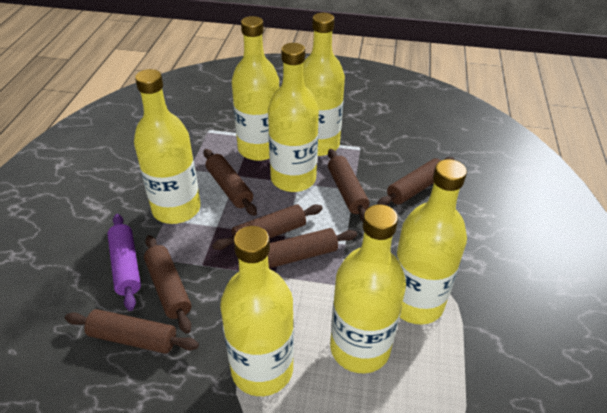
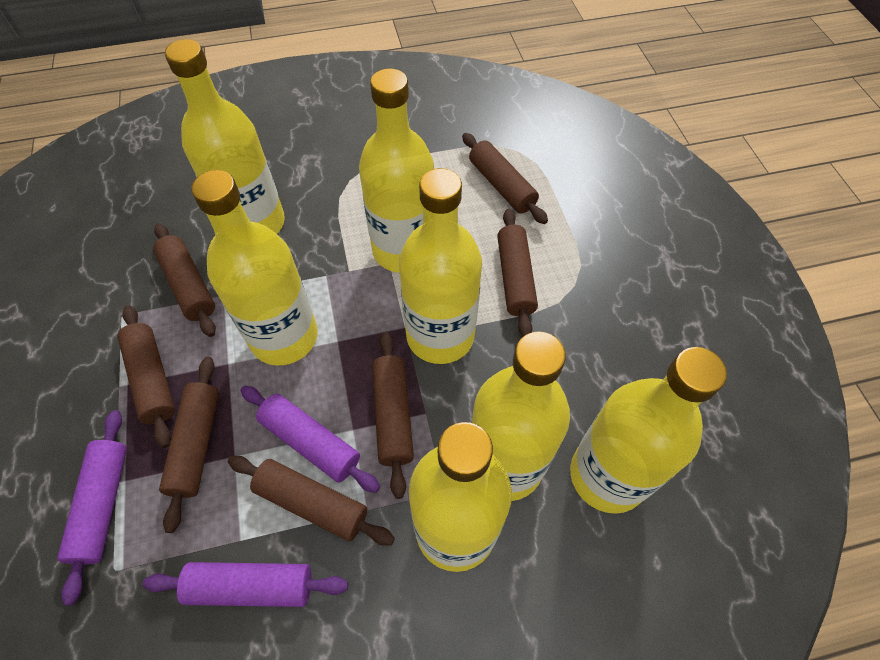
purple rolling pin: 1 -> 3

